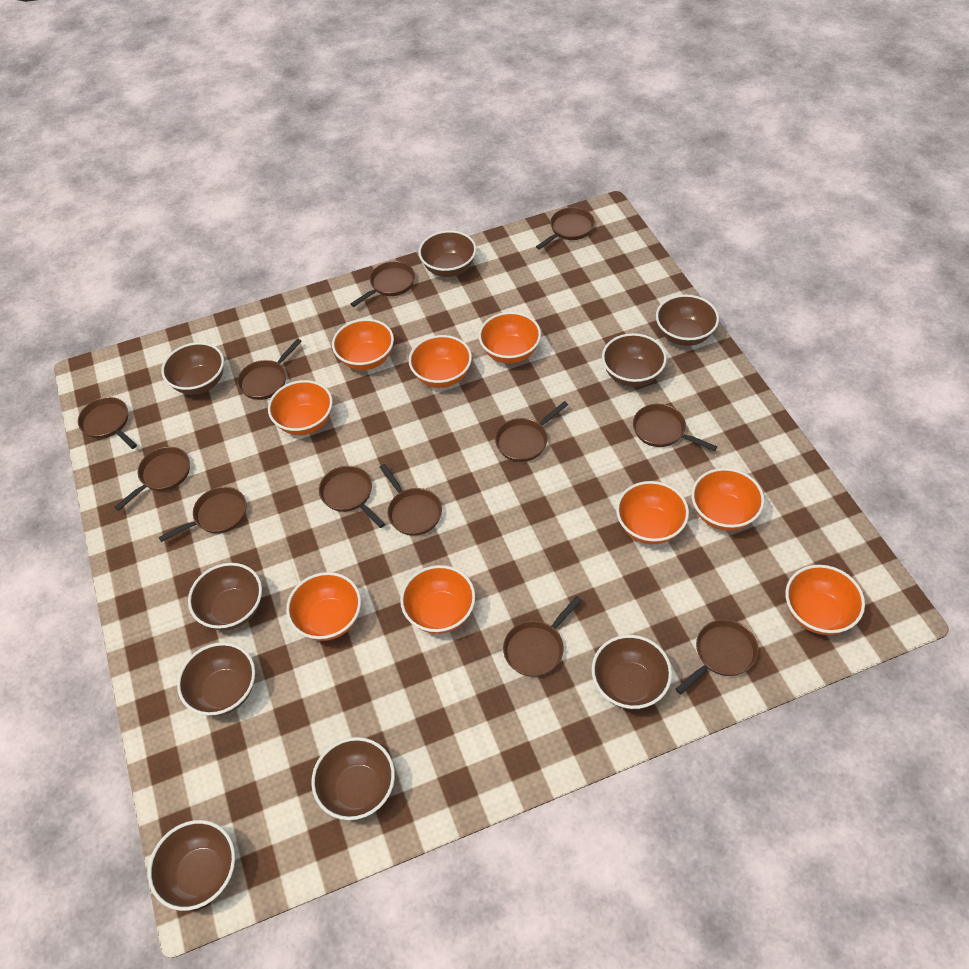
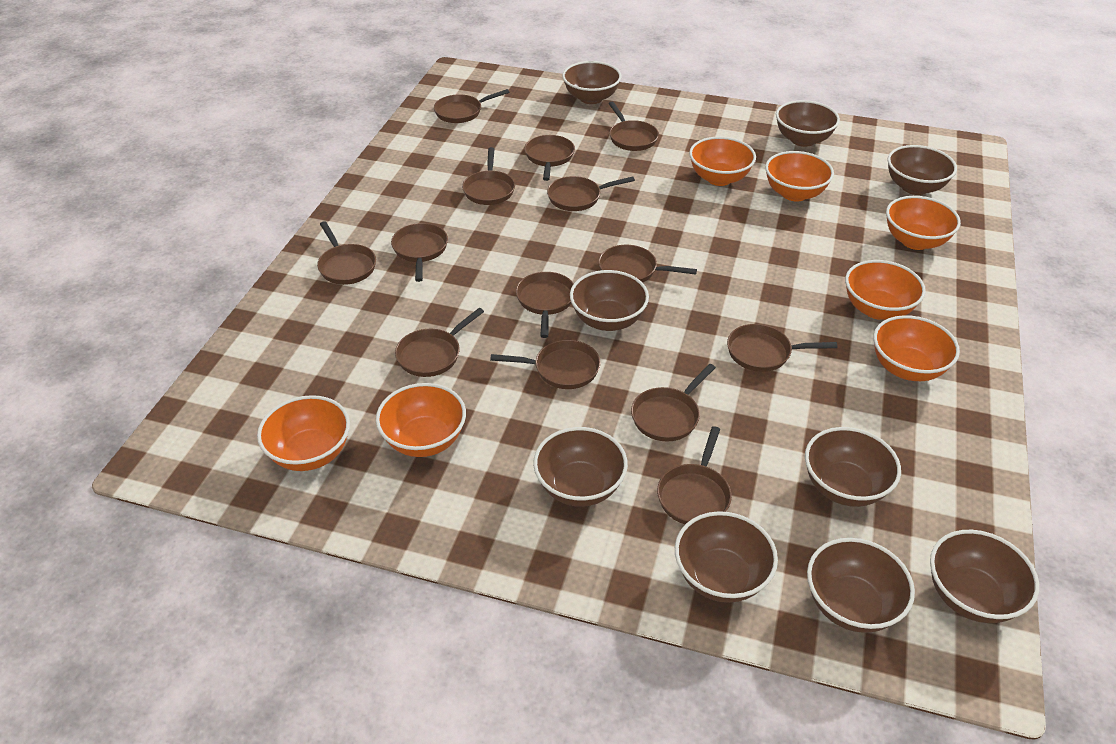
brown pan: 12 -> 14
orange bowl: 9 -> 7

